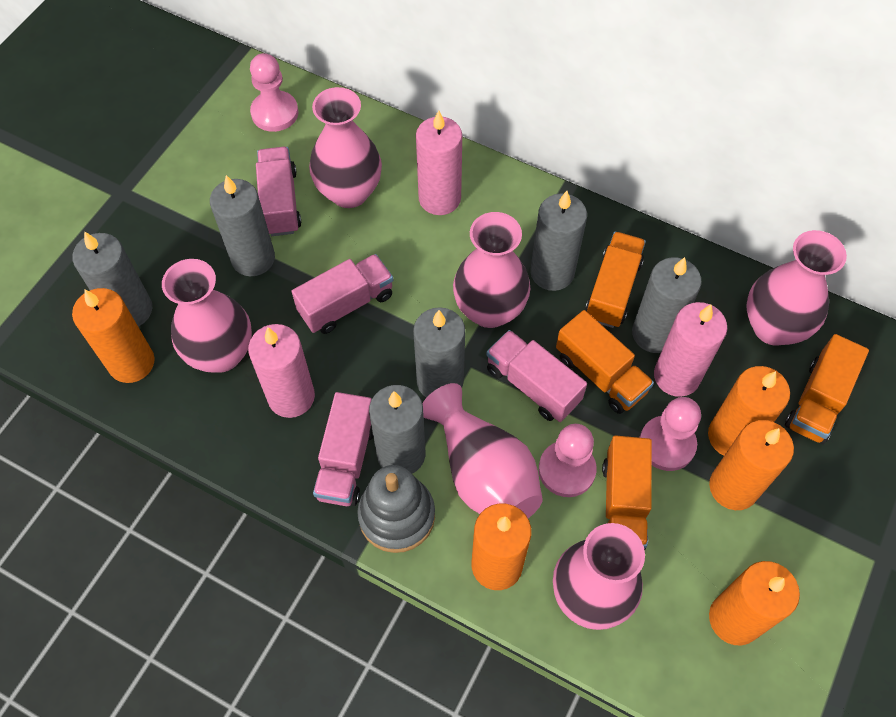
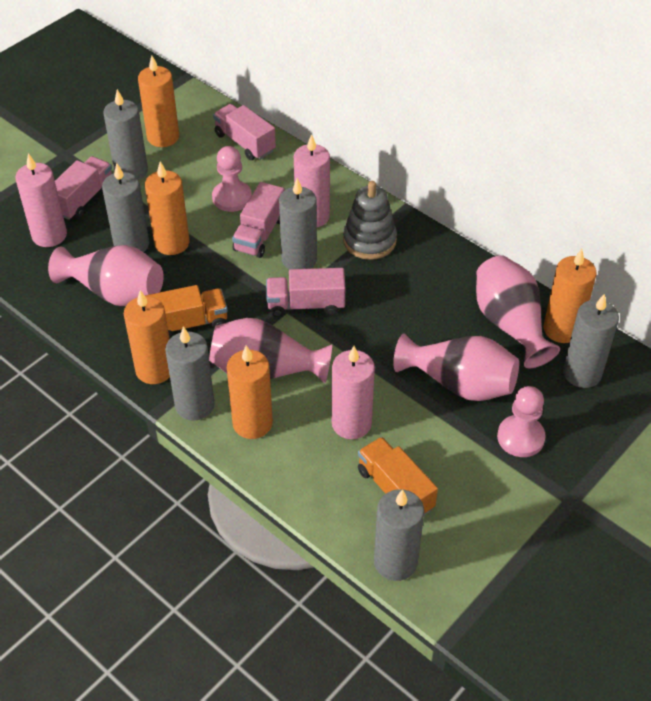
orange truck: 4 -> 2
pink pawn: 3 -> 2
pink vase: 6 -> 4

